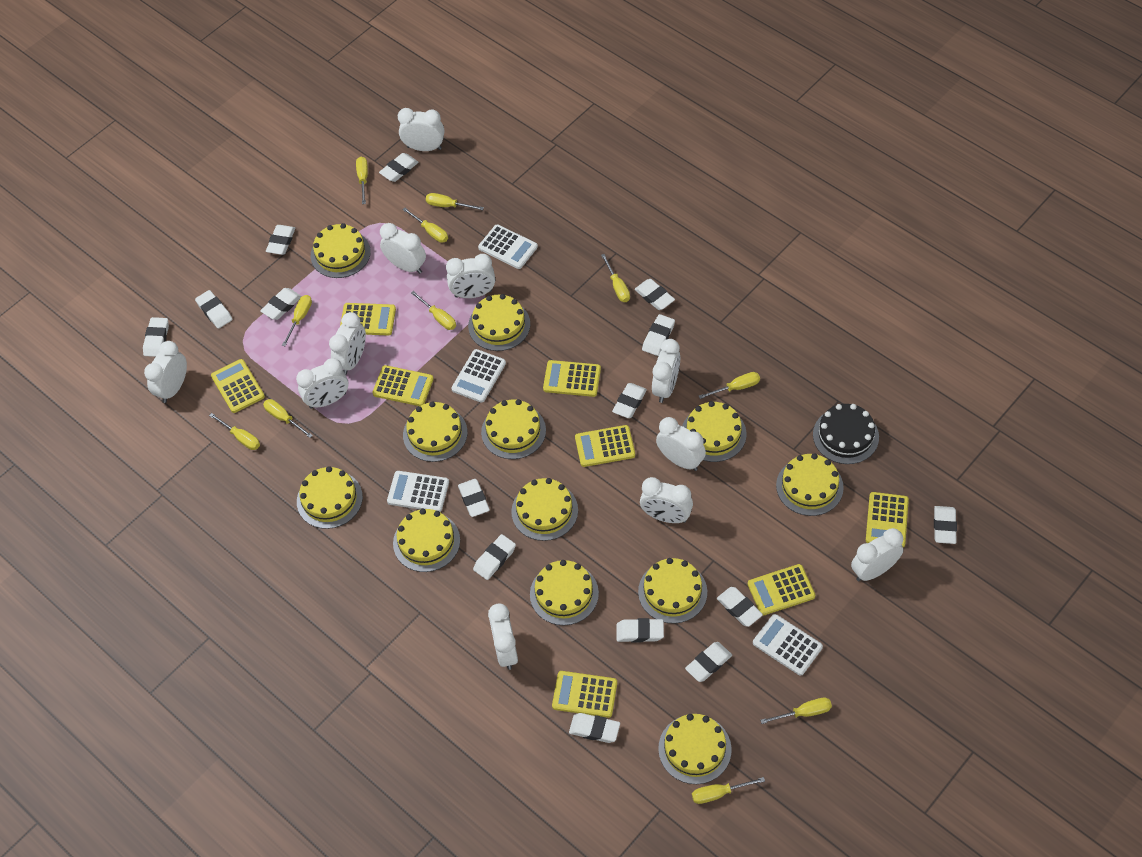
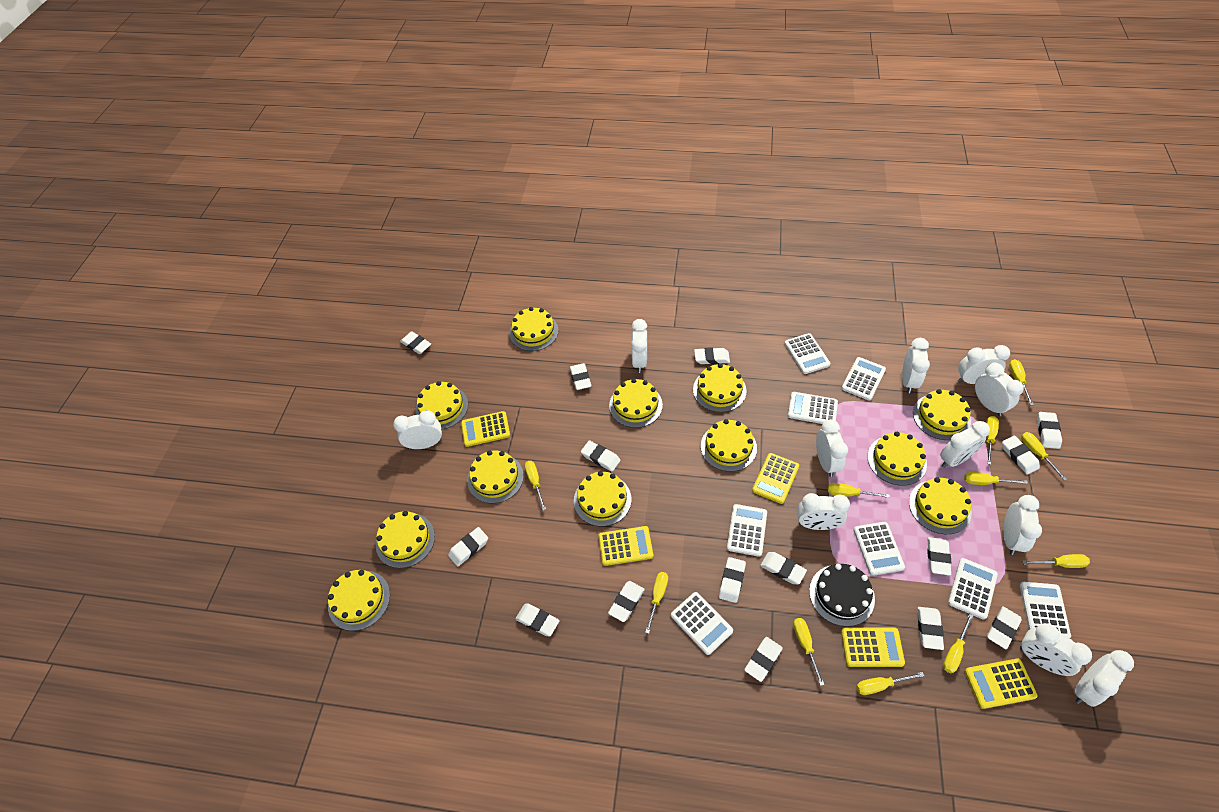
white calculator: 4 -> 8
yellow calculator: 8 -> 5

